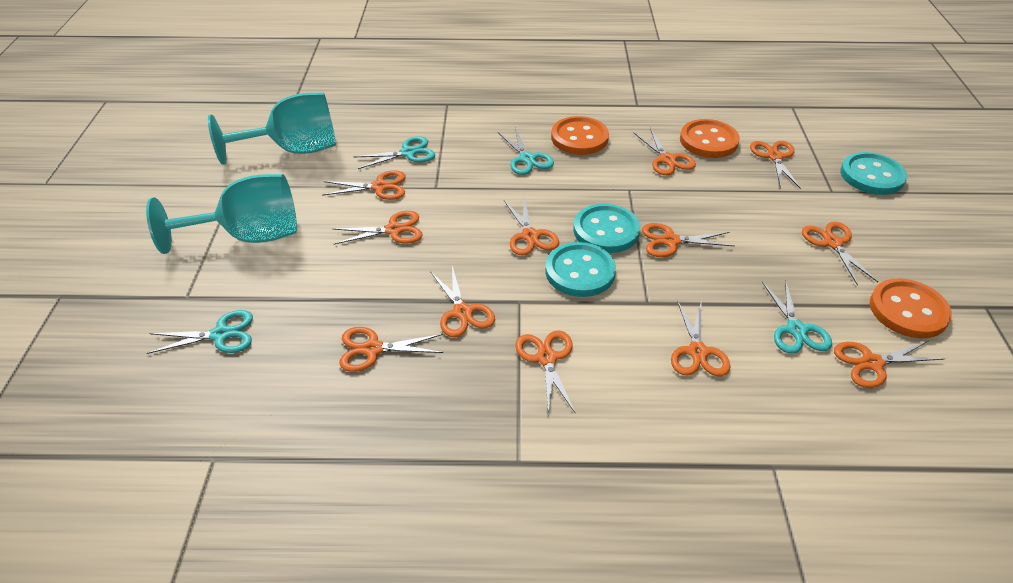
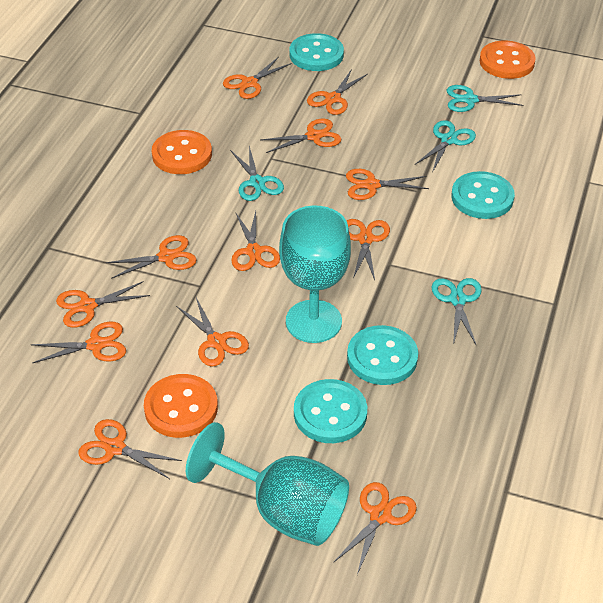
turquoise button: 3 -> 4

